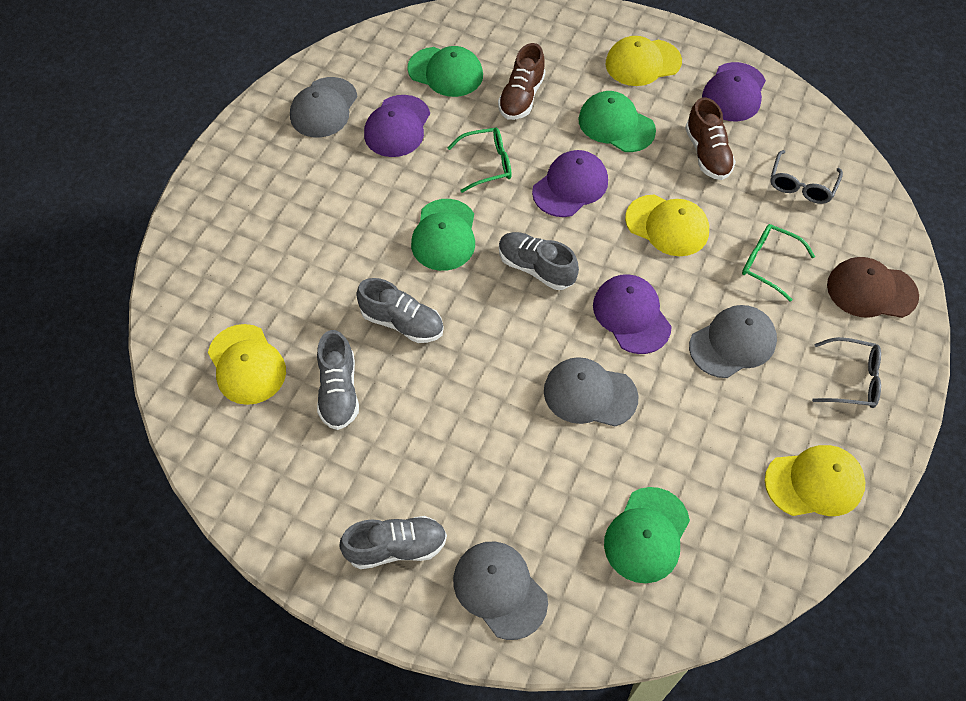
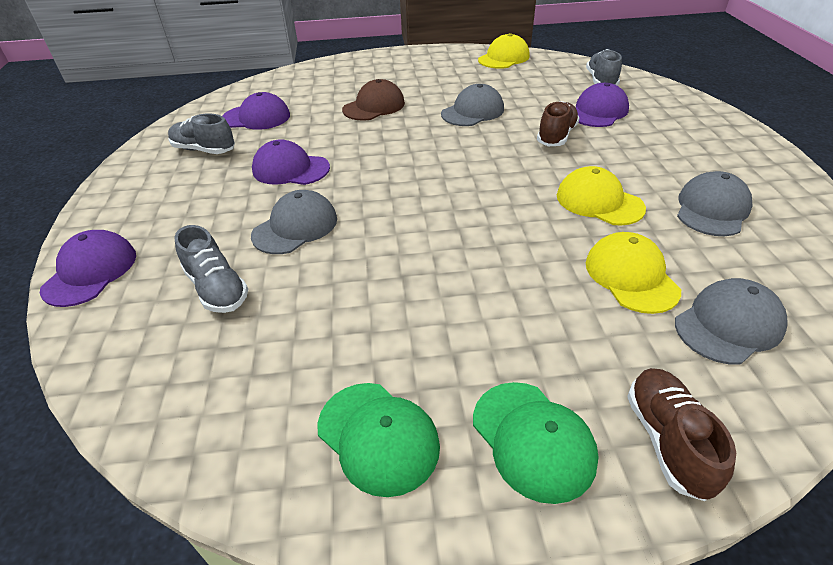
green cap: 4 -> 2
green glasses: 2 -> 0
grey glasses: 2 -> 0
grey shoe: 4 -> 3
yellow cap: 4 -> 3

